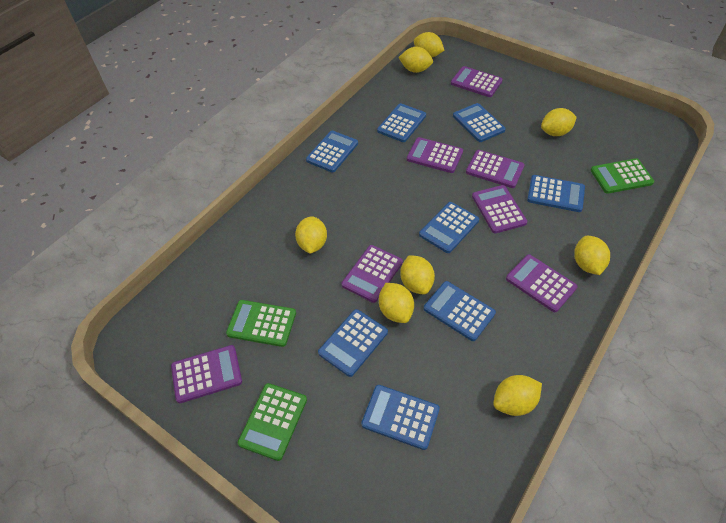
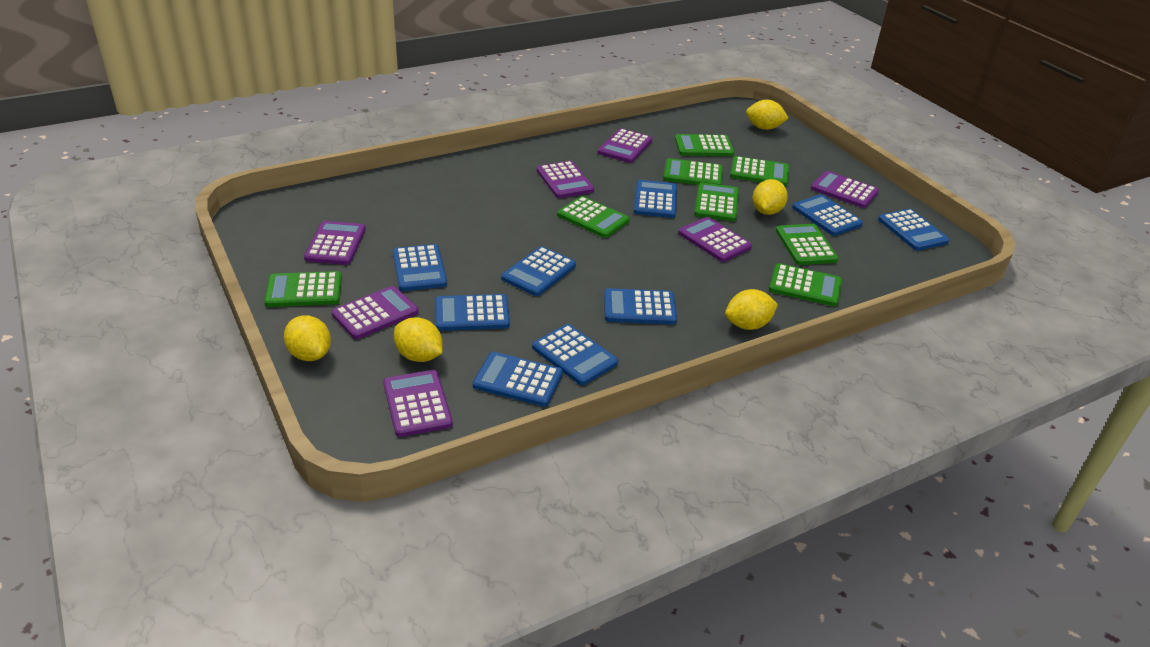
blue calculator: 8 -> 9
green calculator: 3 -> 8
yellow lemon: 8 -> 5

